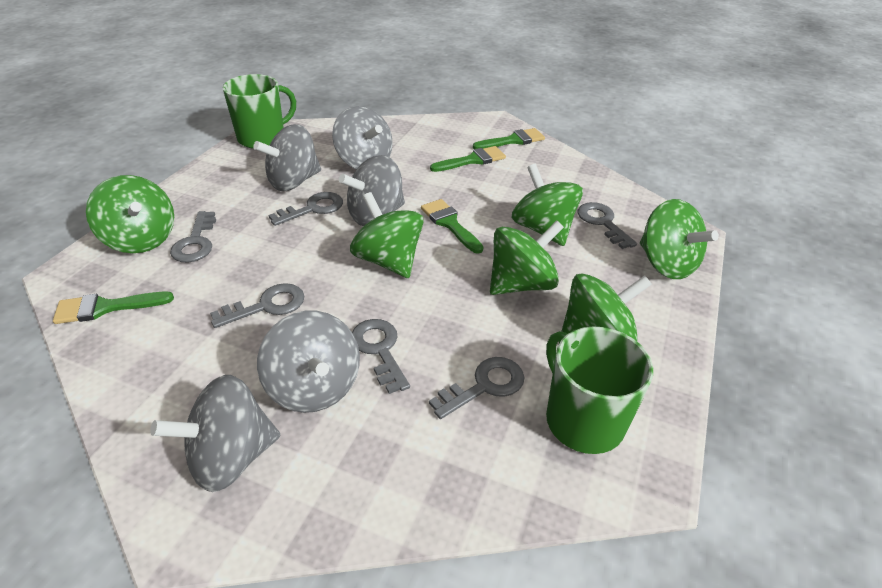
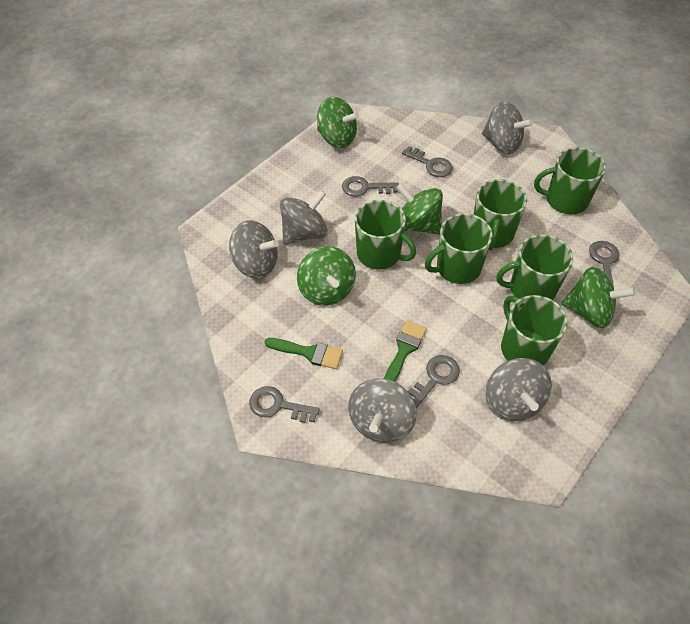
green brush: 4 -> 2
green mug: 2 -> 6
green spinning top: 6 -> 4
grey key: 6 -> 5

